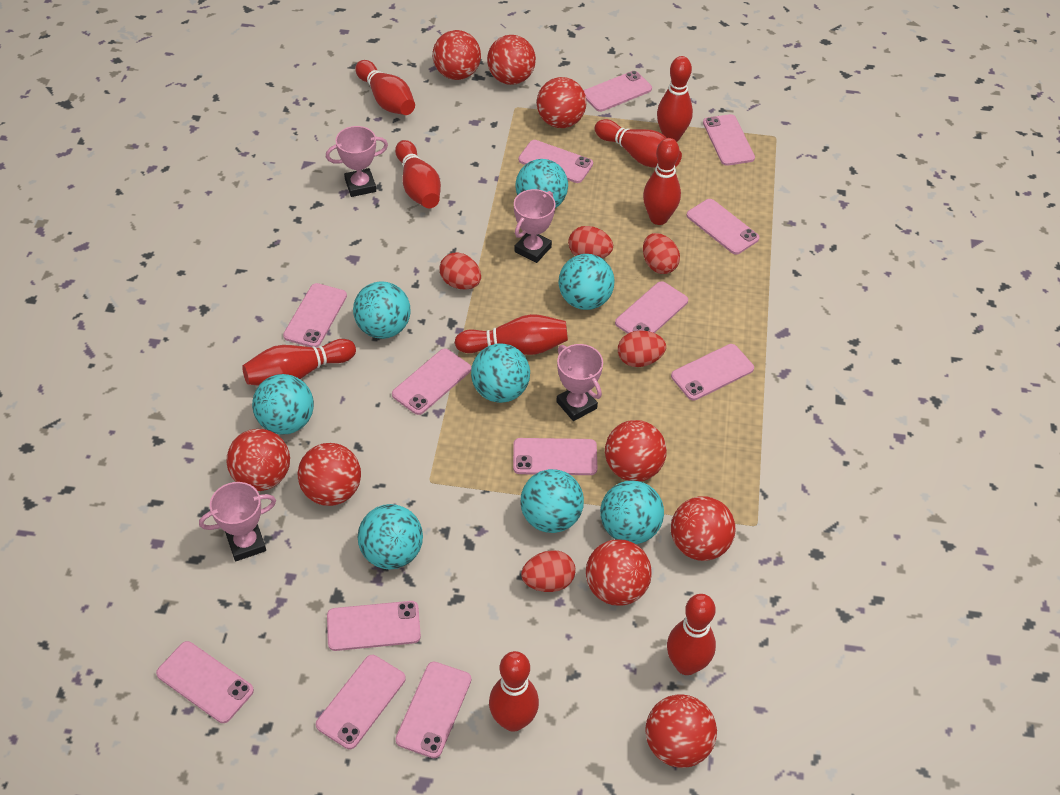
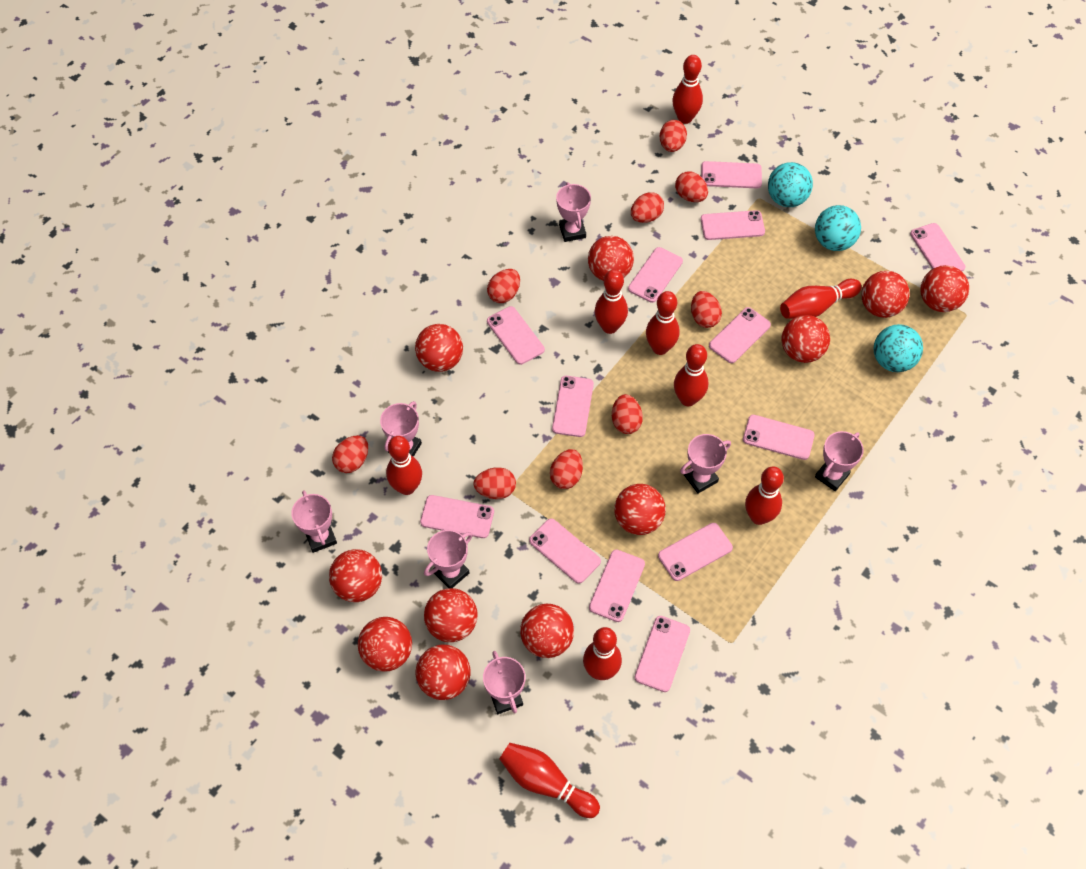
pink trophy: 4 -> 7
red ball: 9 -> 11
red egg: 5 -> 9
turquoise ball: 8 -> 3

